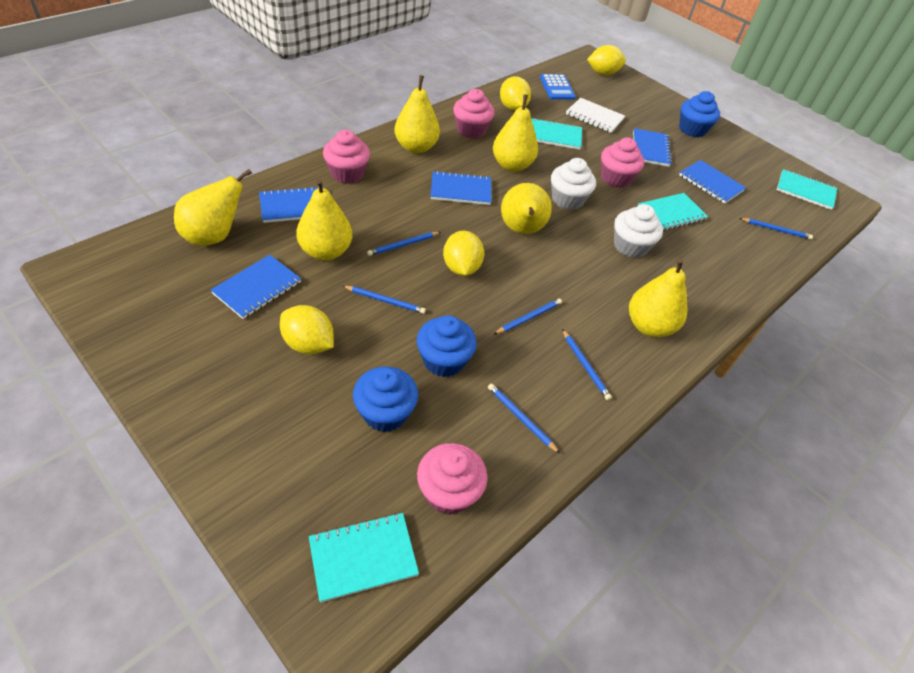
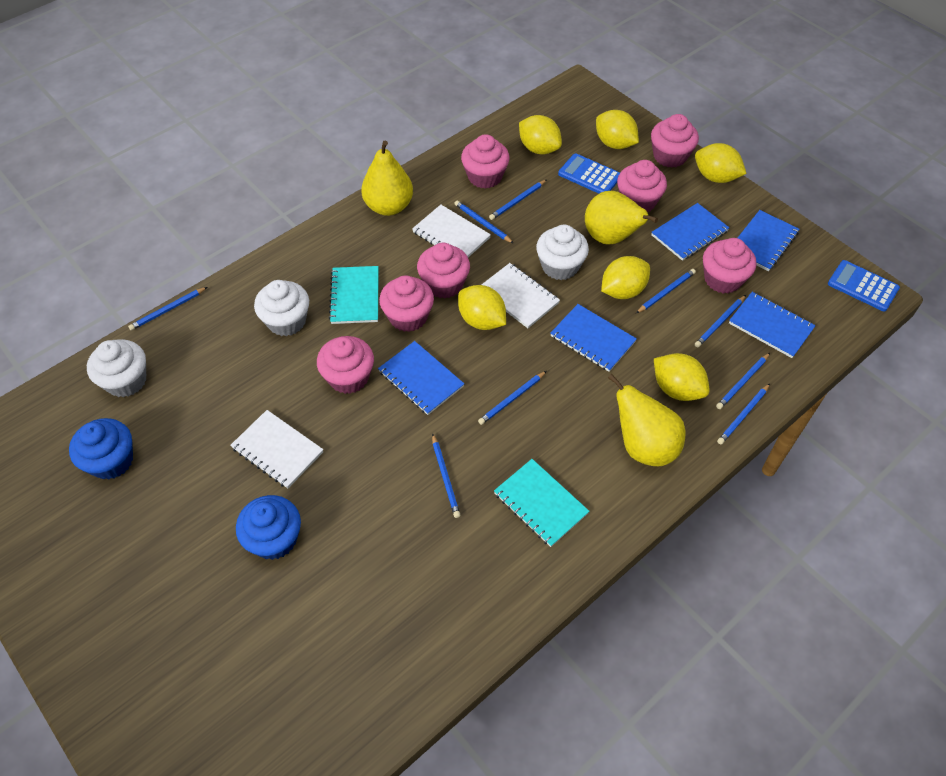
blue calculator: 1 -> 2
blue cupcake: 3 -> 2
blue pencil: 6 -> 9
pink cupcake: 4 -> 7
turquoise notebook: 4 -> 2
white cupcake: 2 -> 3
white notebook: 1 -> 3
yellow lemon: 4 -> 6
yellow pear: 6 -> 3

